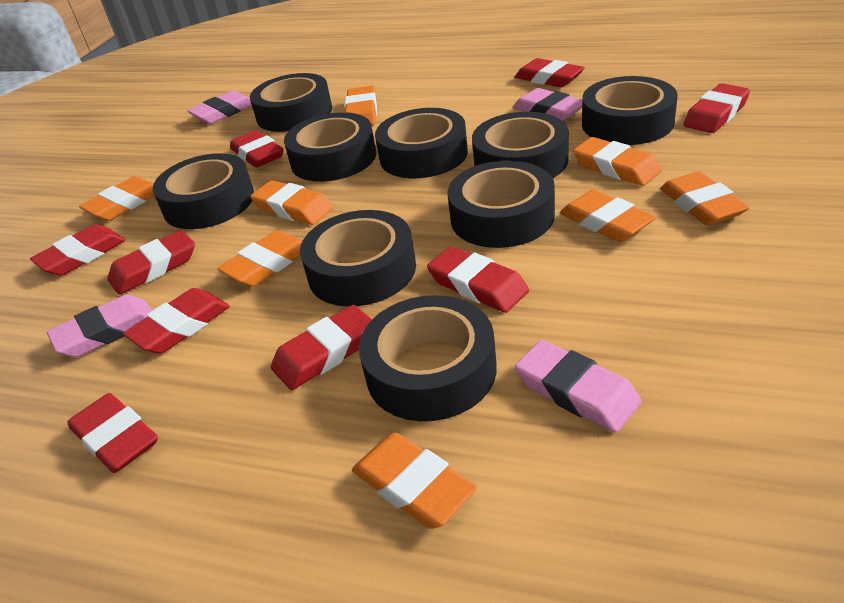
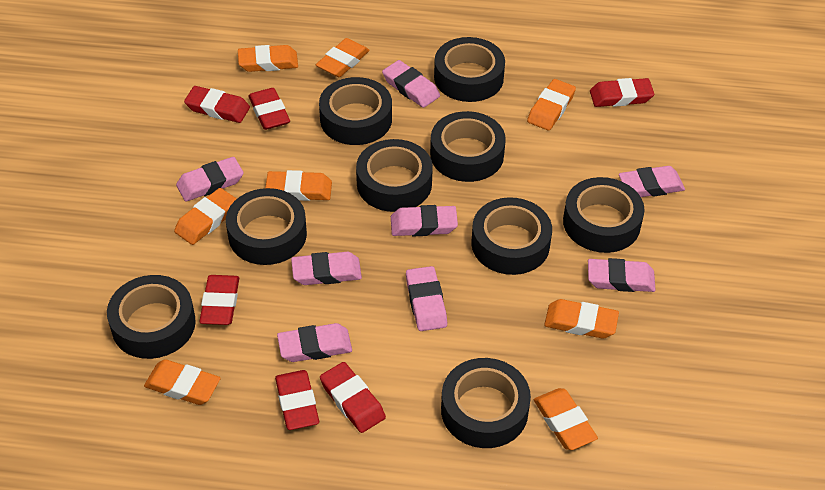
pink eraser: 4 -> 8
red eraser: 9 -> 6

